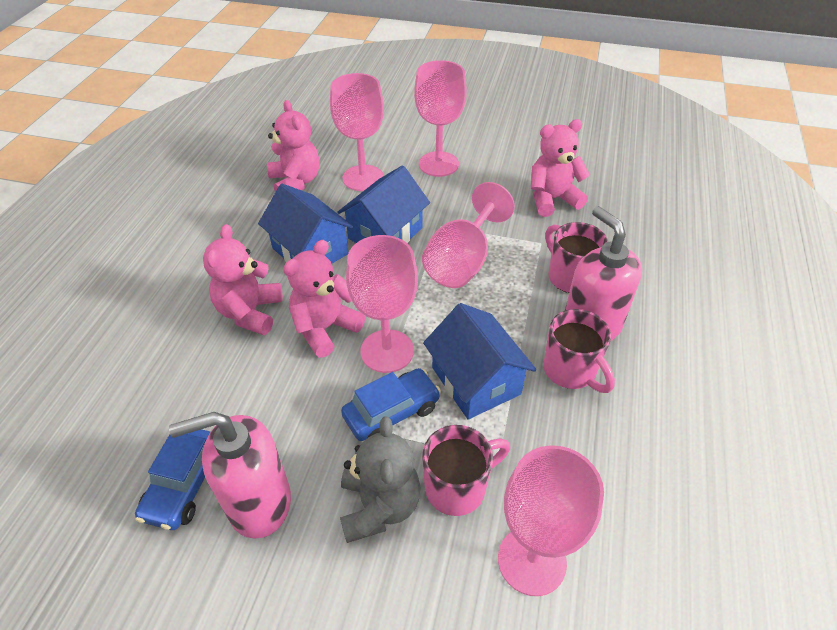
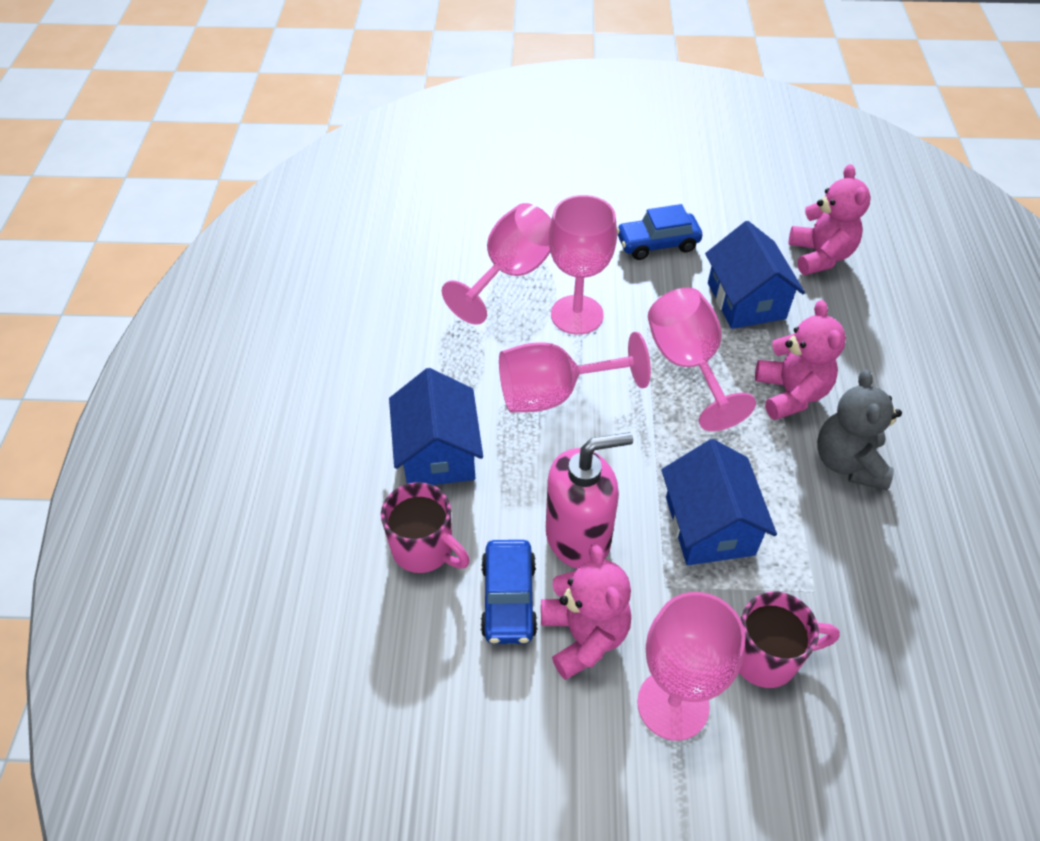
pink mug: 3 -> 2
pink soap dispenser: 2 -> 1
pink teddy bear: 4 -> 3

